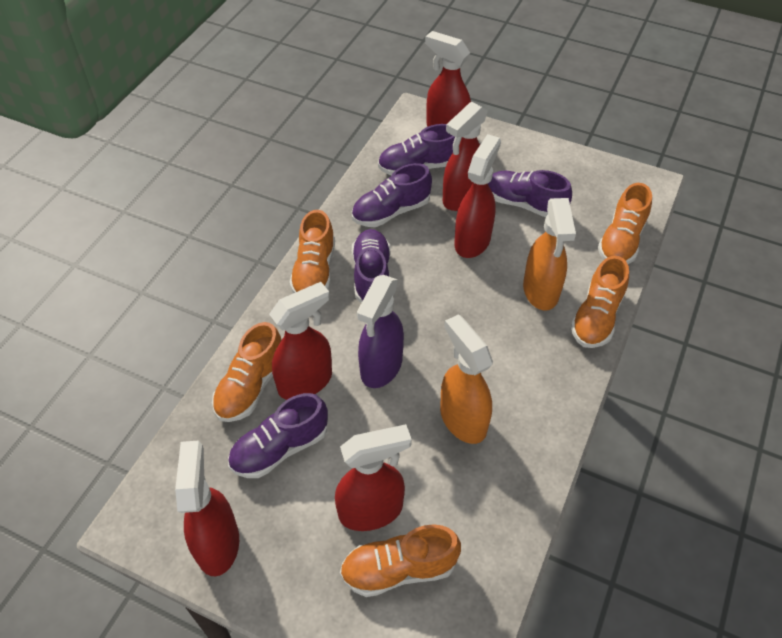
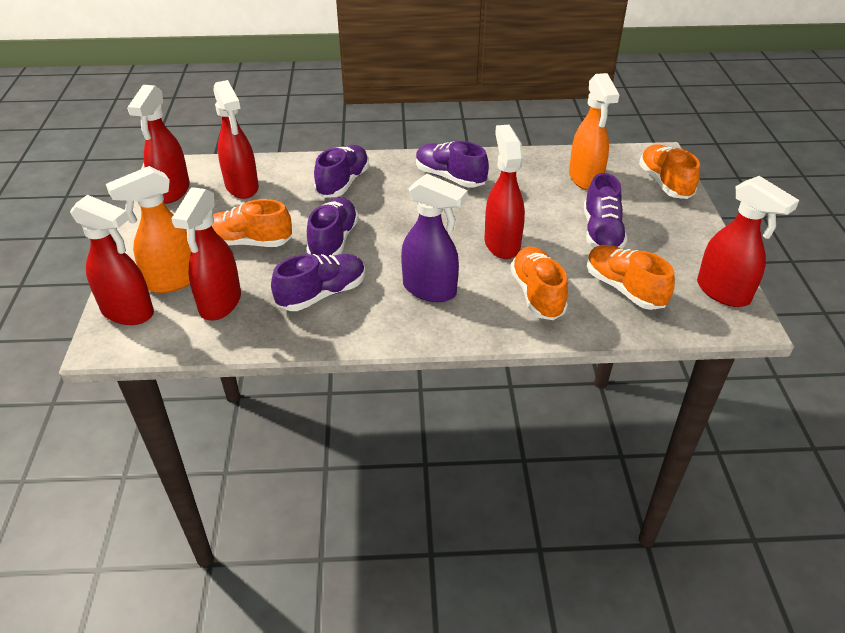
orange shoe: 5 -> 4

